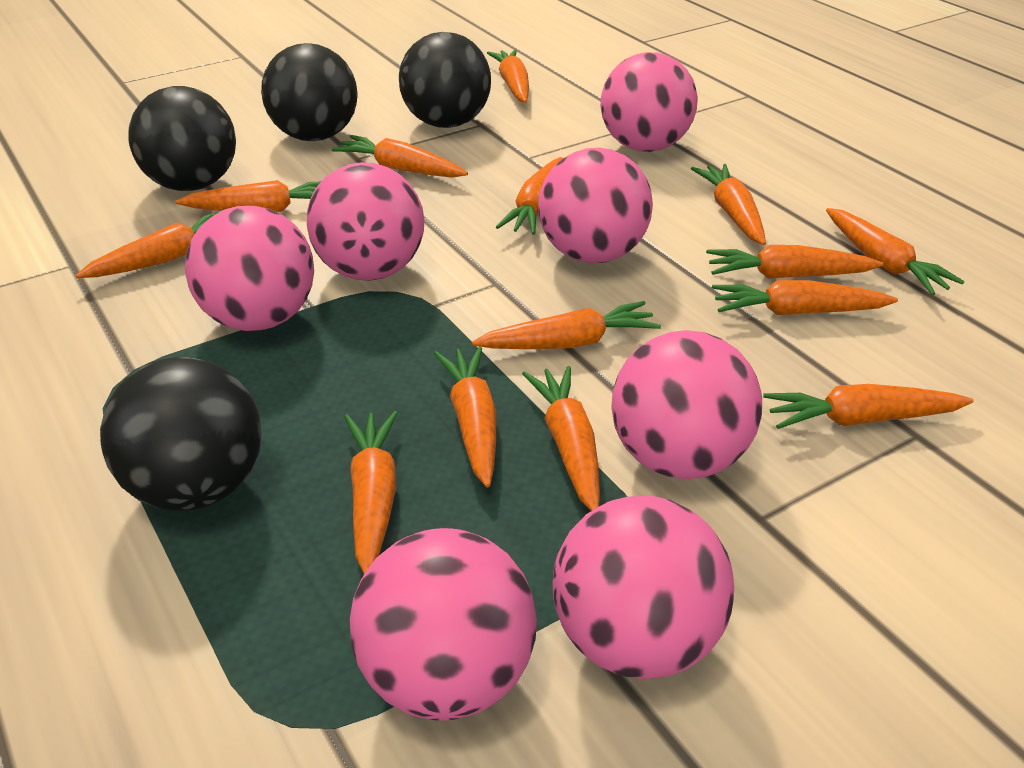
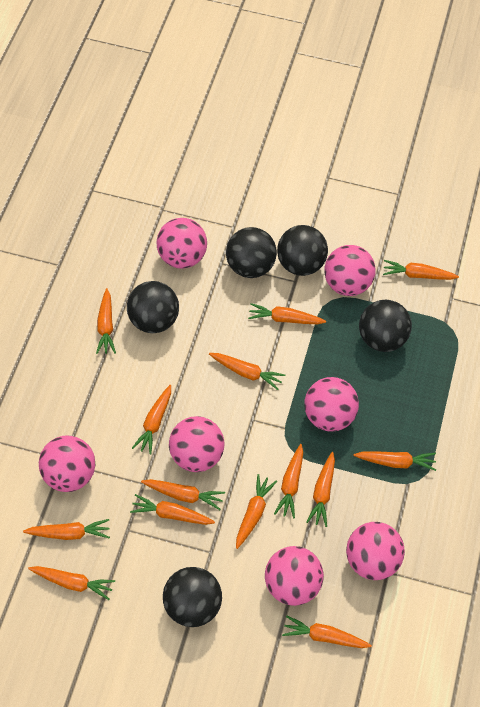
black ball: 4 -> 5

